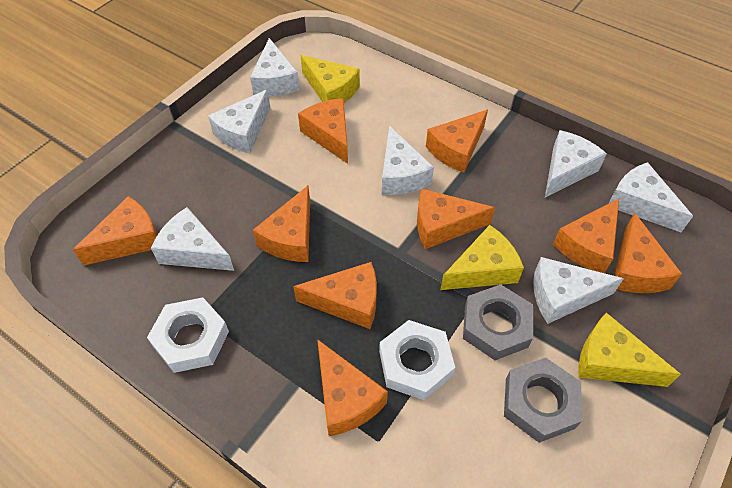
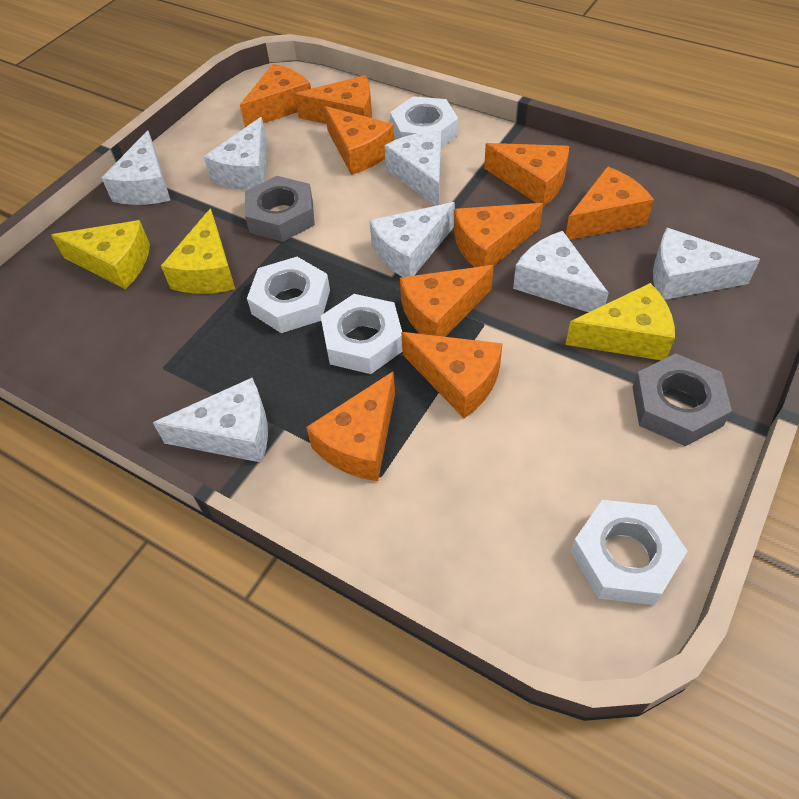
white nut: 2 -> 4

